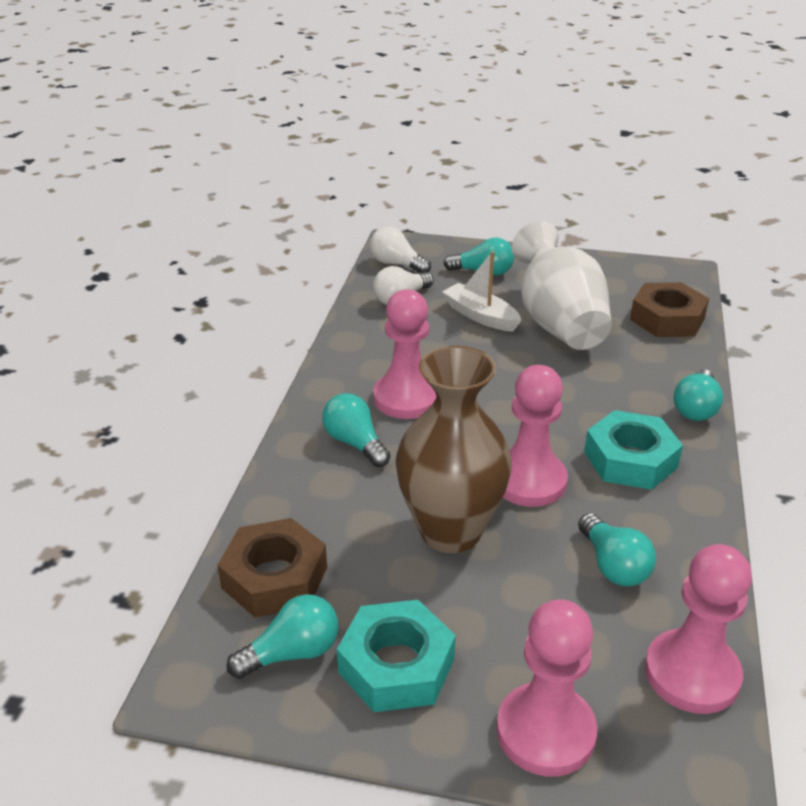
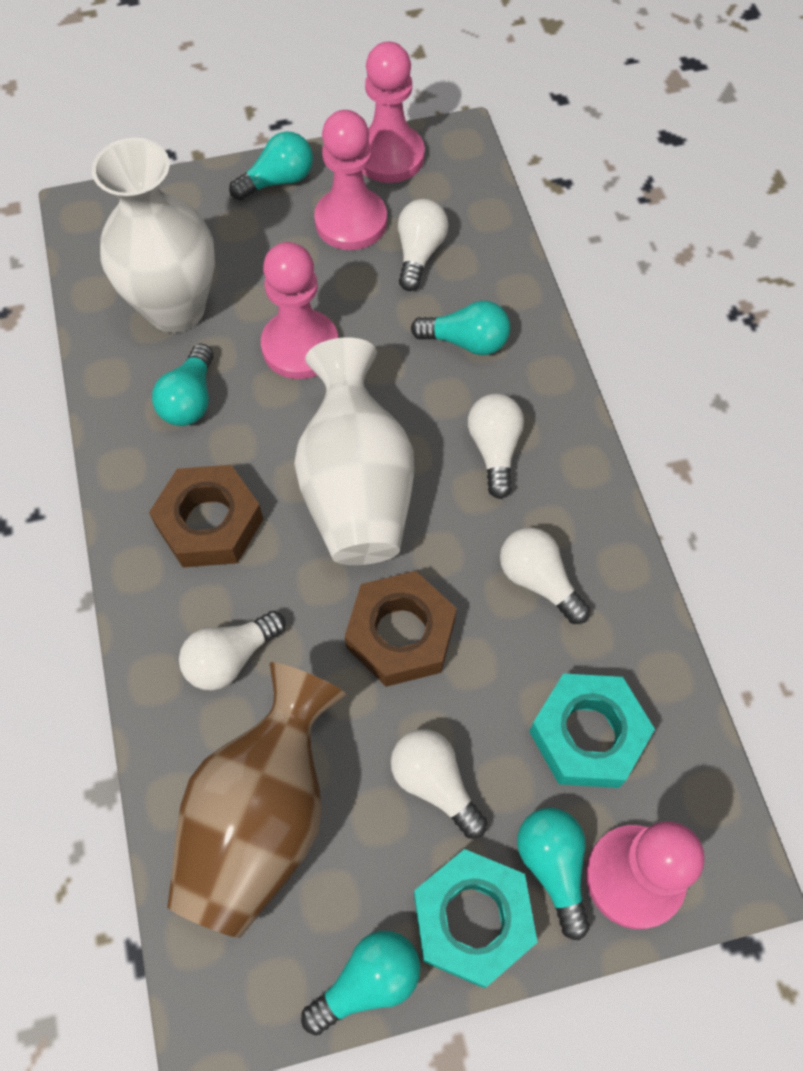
white boat: 1 -> 0
white light bulb: 2 -> 5
white vase: 1 -> 2

